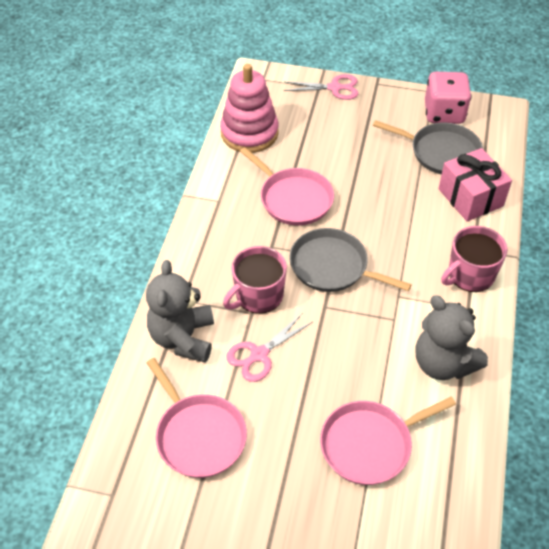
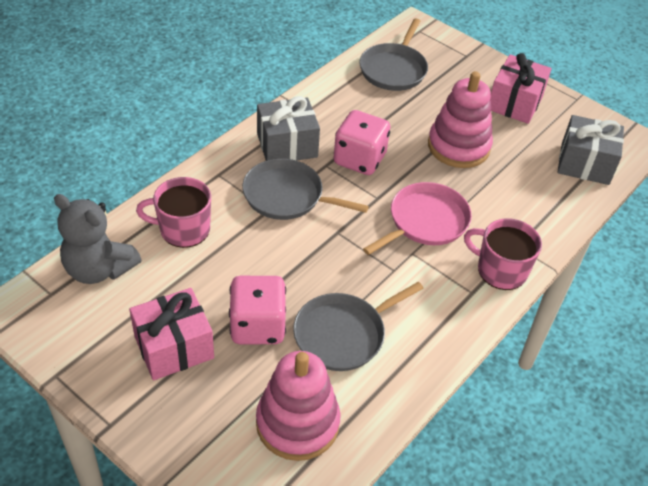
grey gift: 0 -> 2
grey pan: 2 -> 3
grey teddy bear: 2 -> 1
pink dice: 1 -> 2
pink gift: 1 -> 2
pink pan: 3 -> 1
pink scissors: 2 -> 0
pink stacking toy: 1 -> 2

